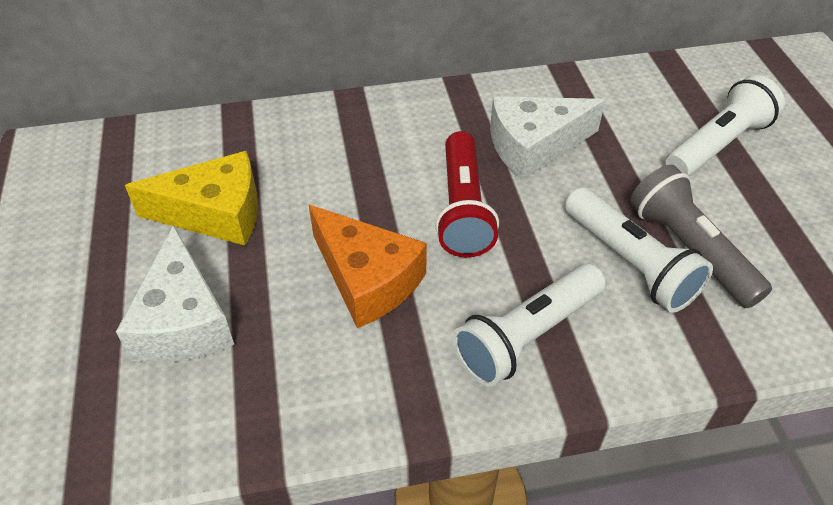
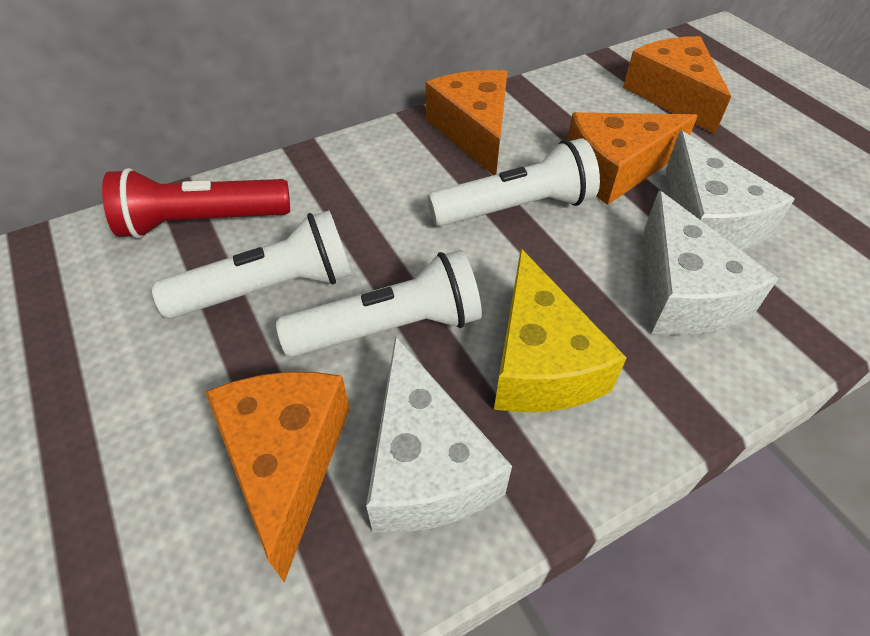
grey flashlight: 1 -> 0
orange cheese: 1 -> 4
white cheese: 2 -> 3

